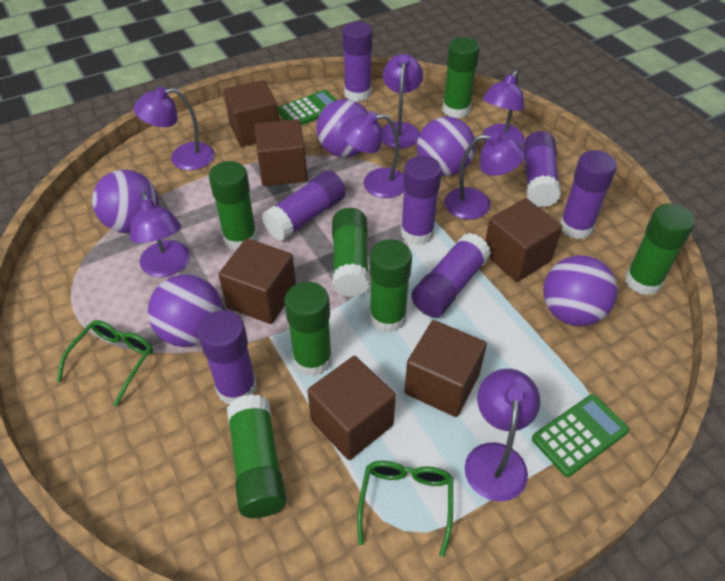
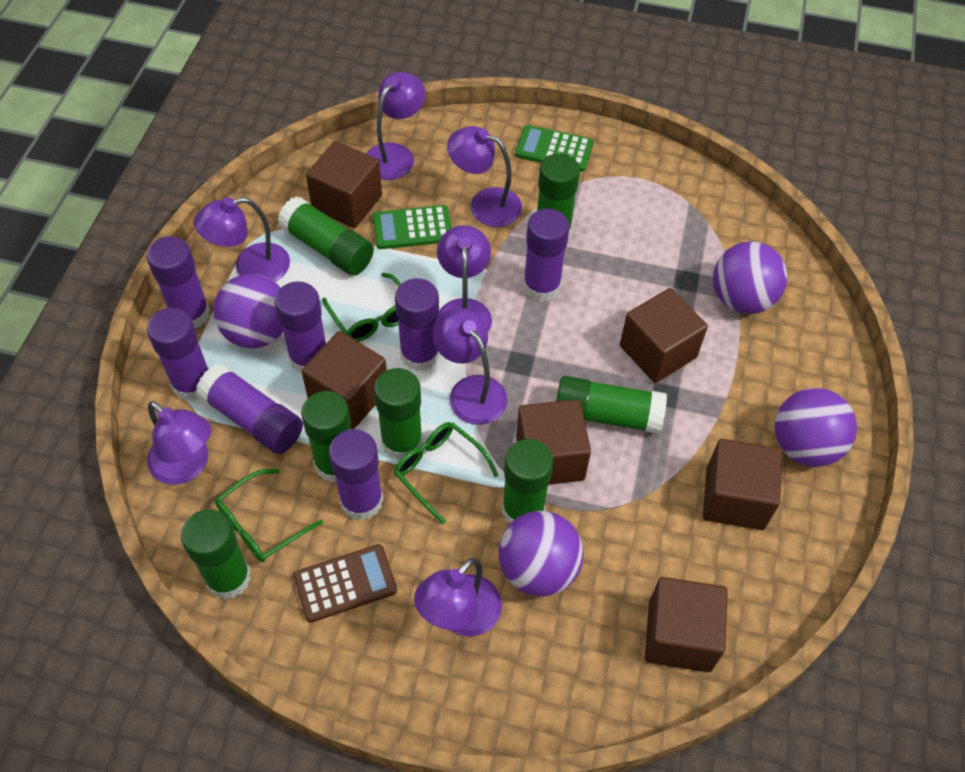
brown calculator: 0 -> 1
green glasses: 2 -> 3
purple ball: 5 -> 4

